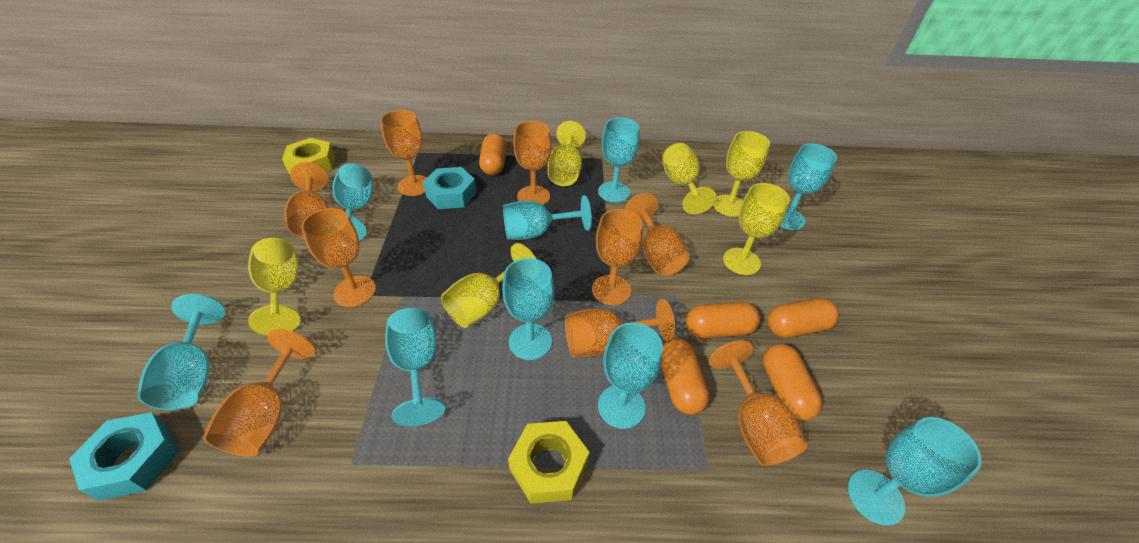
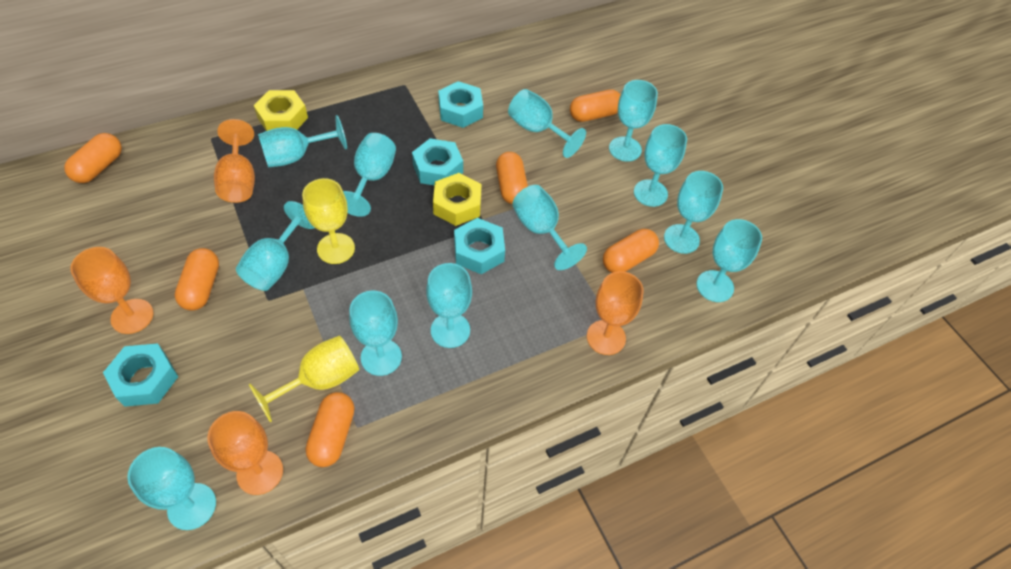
orange capsule: 5 -> 6
orange goblet: 9 -> 4
turquoise goblet: 9 -> 12
turquoise nut: 2 -> 4
yellow goblet: 6 -> 2

